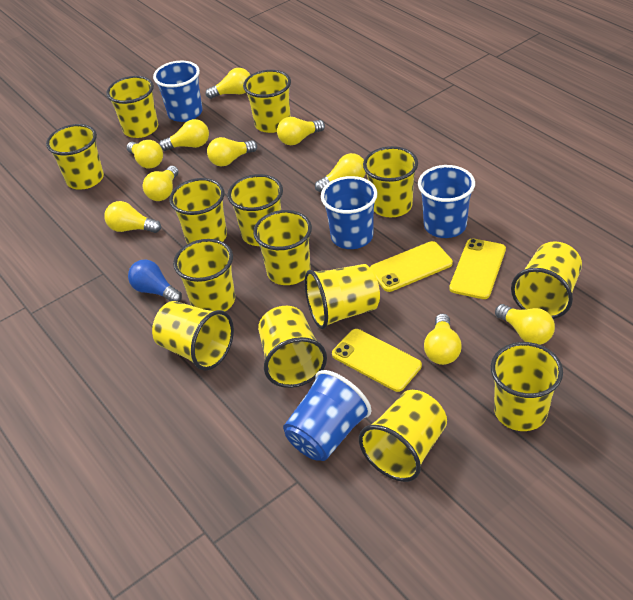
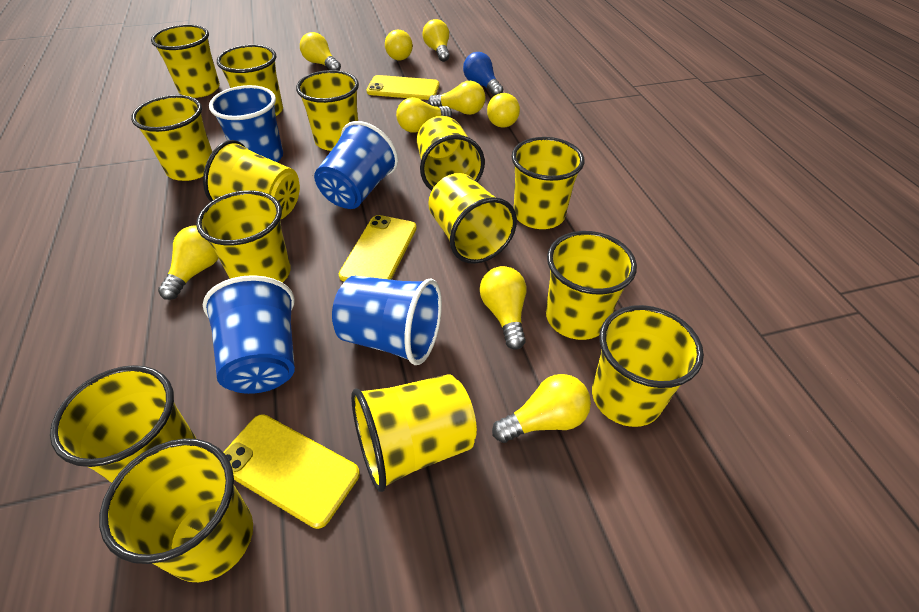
yellow light bulb: 10 -> 9

